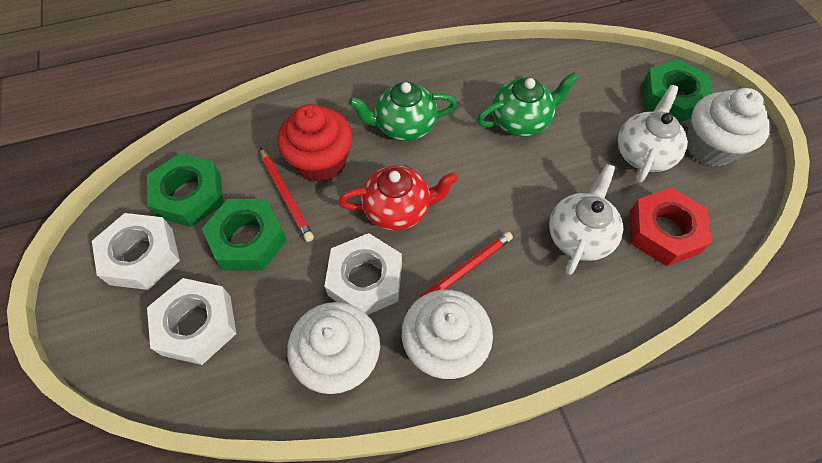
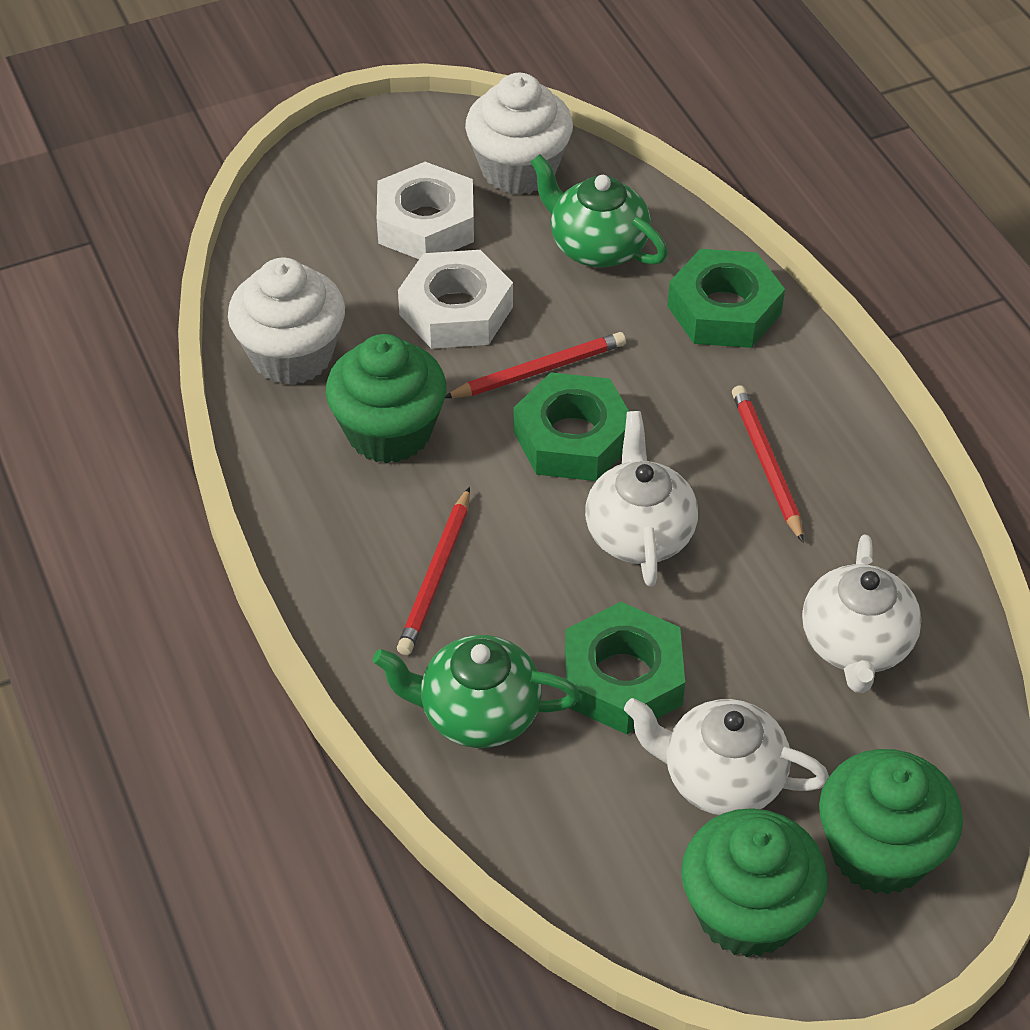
green cupcake: 0 -> 3
red cupcake: 1 -> 0
red nut: 1 -> 0
red pencil: 2 -> 3
red teapot: 1 -> 0
white cupcake: 3 -> 2
white nut: 3 -> 2
white teapot: 2 -> 3

